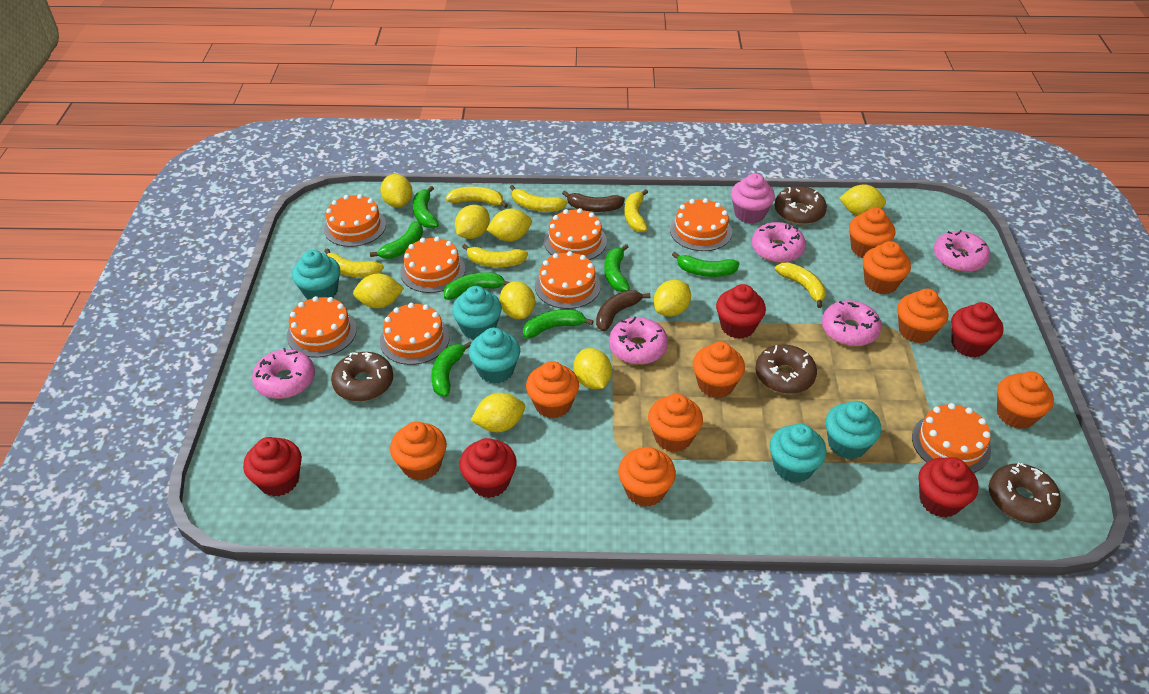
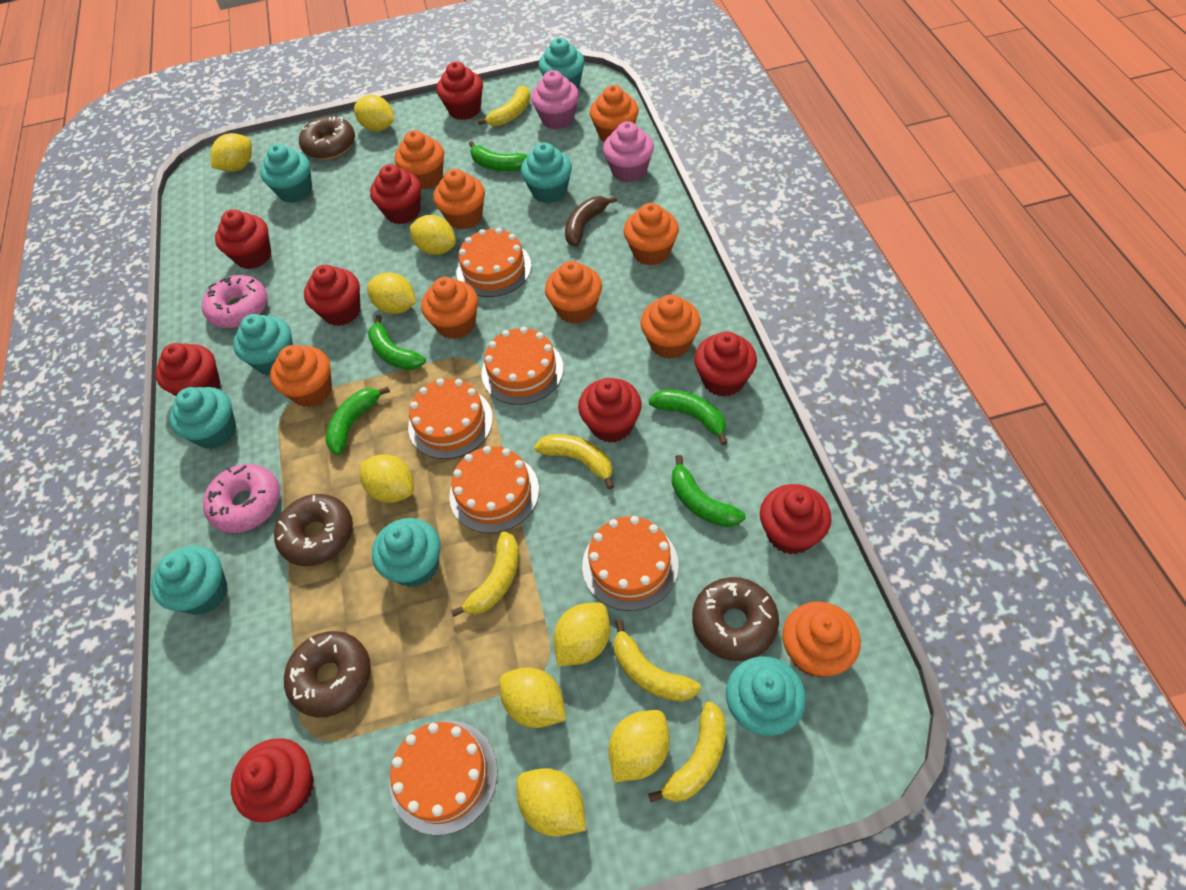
brown banana: 2 -> 1
green banana: 7 -> 5
orange cake: 8 -> 6
pink cupcake: 1 -> 2
pink donut: 5 -> 2
red cupcake: 5 -> 9
turquoise cupcake: 5 -> 8
yellow banana: 6 -> 5

